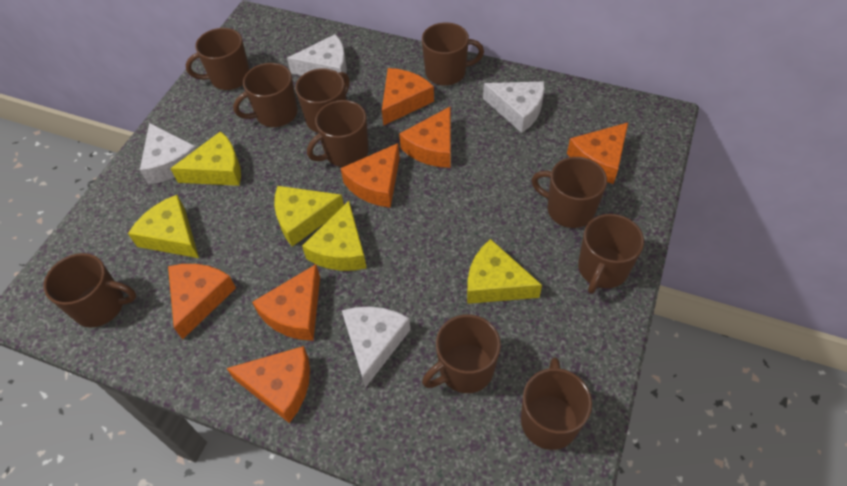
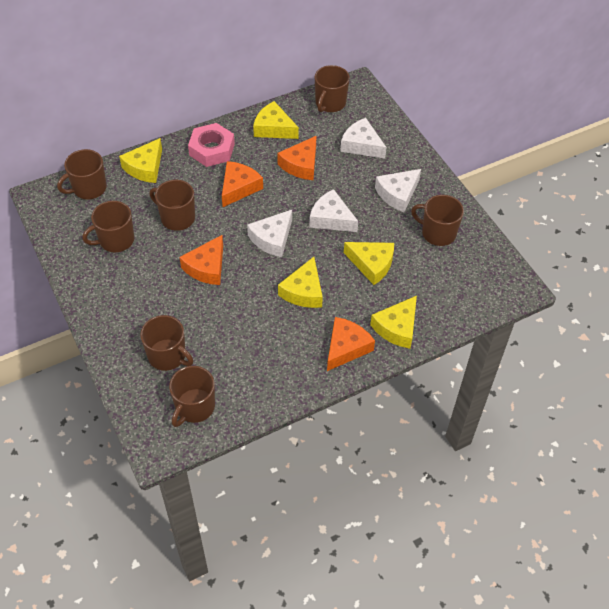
brown mug: 10 -> 7
orange cheese: 7 -> 4
pink nut: 0 -> 1

